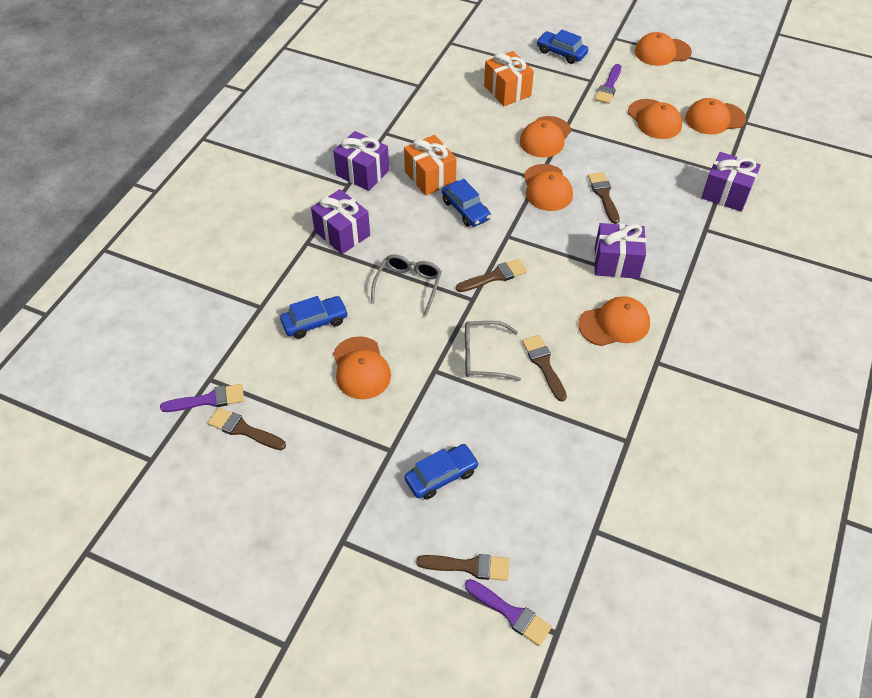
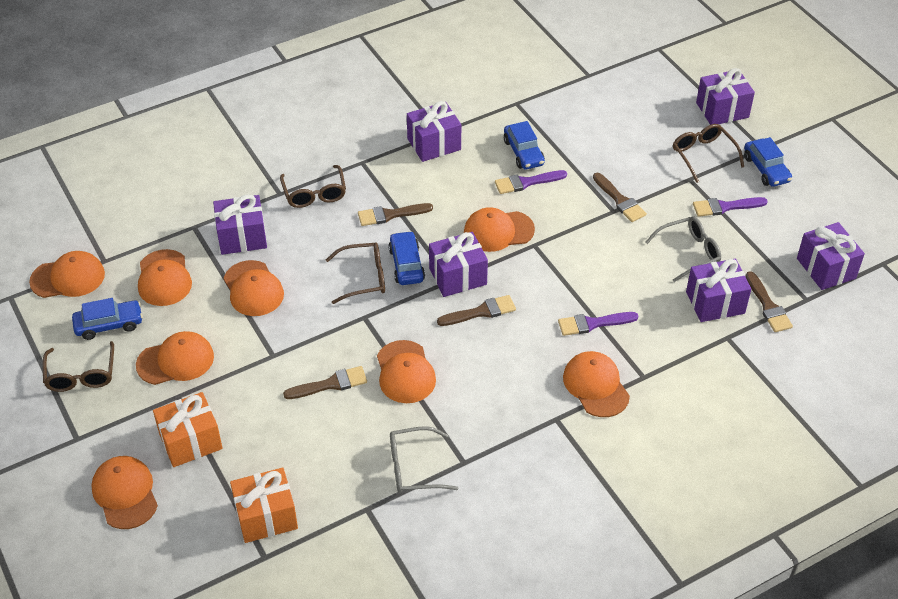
brown glasses: 0 -> 4
orange cap: 7 -> 8
purple gift: 4 -> 6

